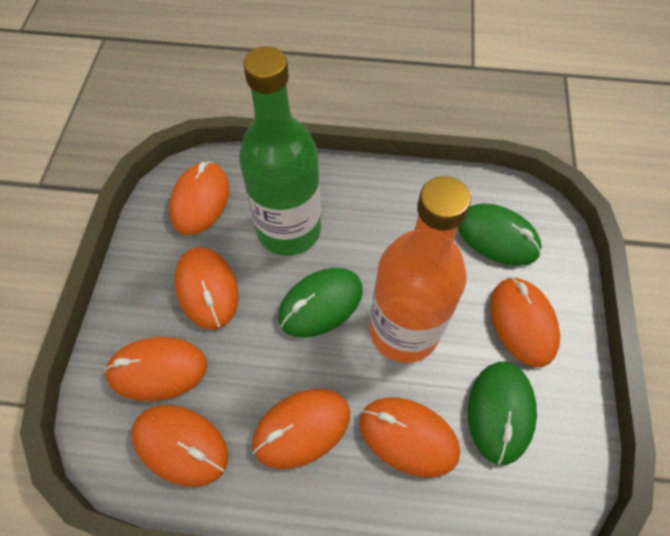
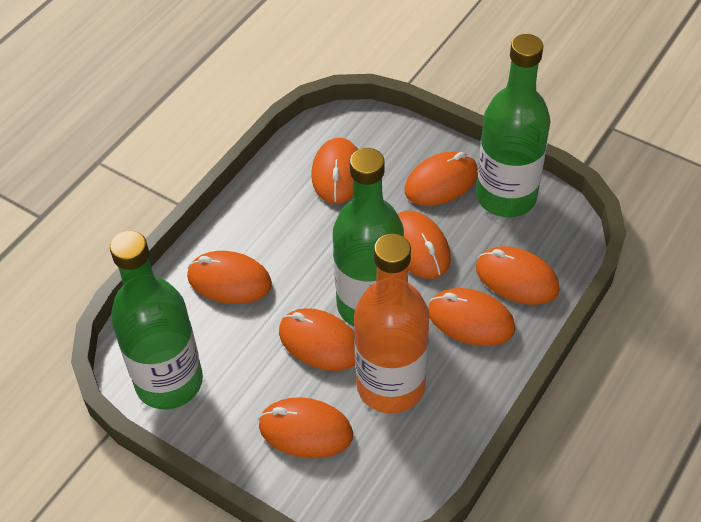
green bottle: 1 -> 3
green mouse: 3 -> 0
orange mouse: 7 -> 8

